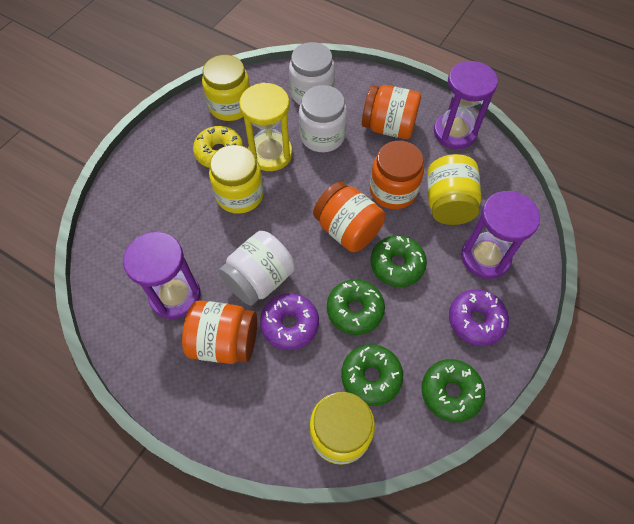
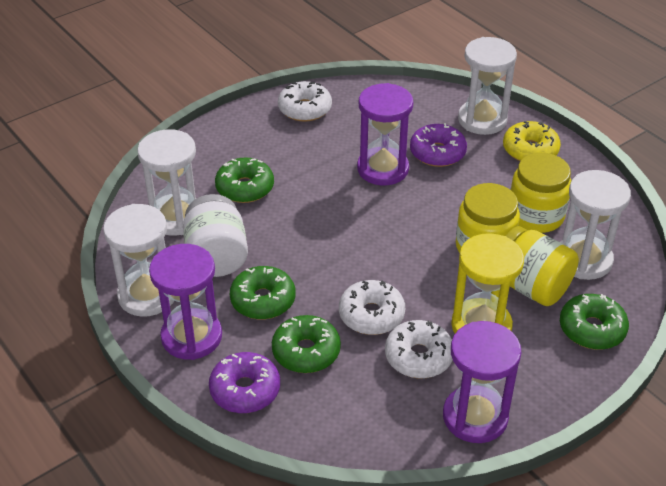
orange jar: 4 -> 0
white donut: 0 -> 3
white hourglass: 0 -> 4
white jar: 3 -> 1
yellow jar: 4 -> 3

